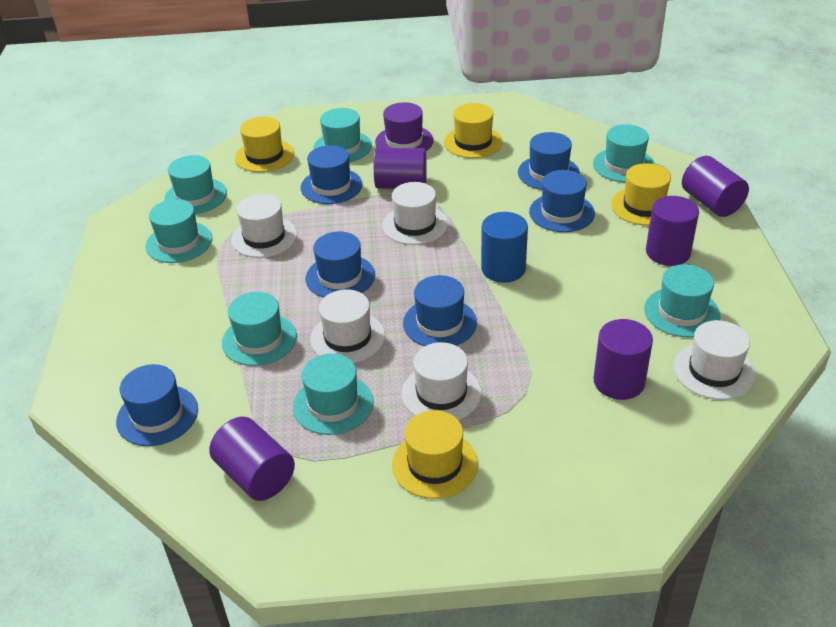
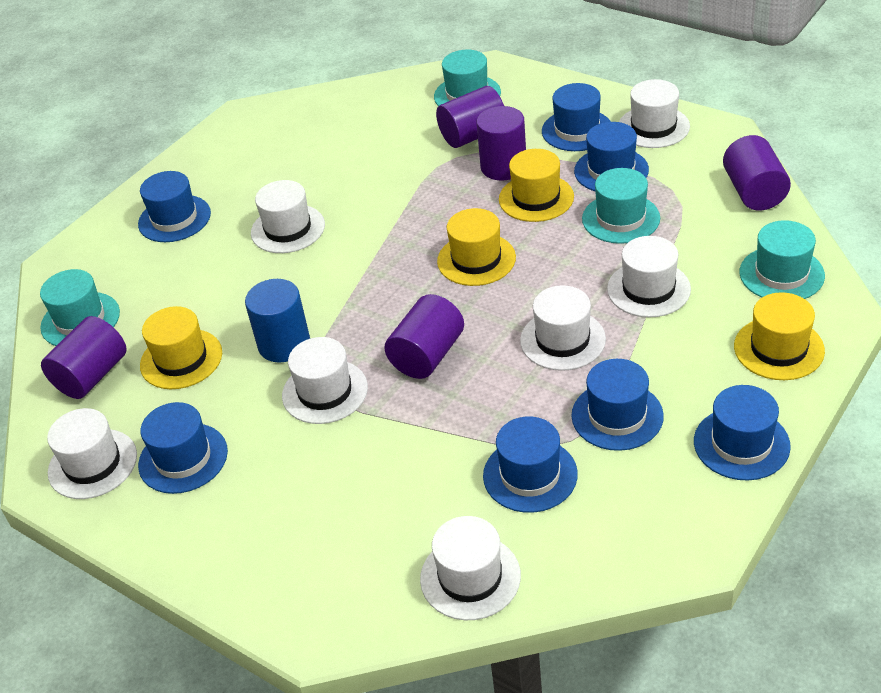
blue hat: 6 -> 7
purple hat: 1 -> 0
turquoise hat: 7 -> 4
white hat: 5 -> 7

